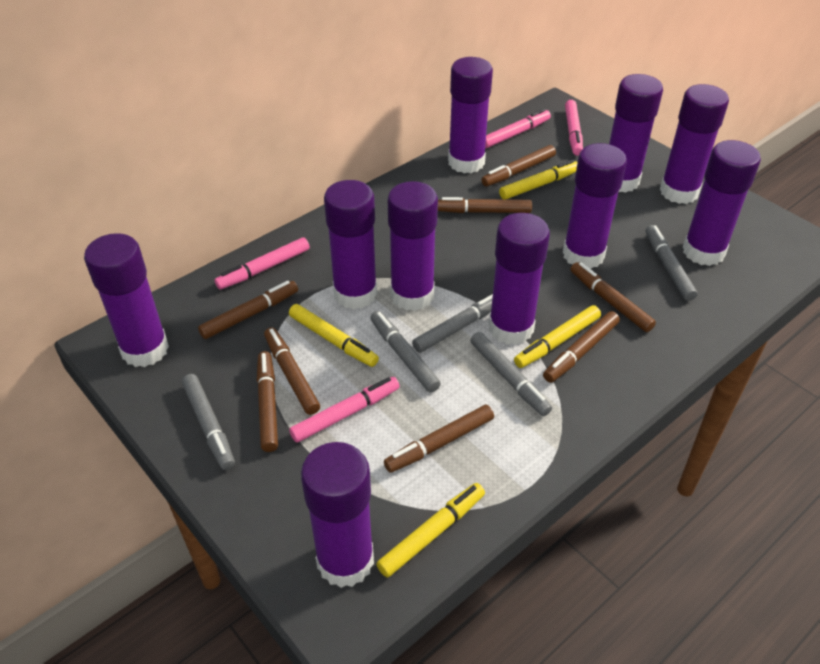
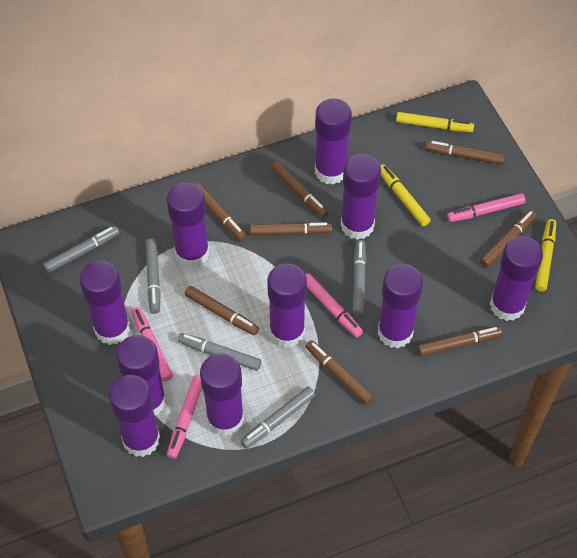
yellow marker: 4 -> 3

